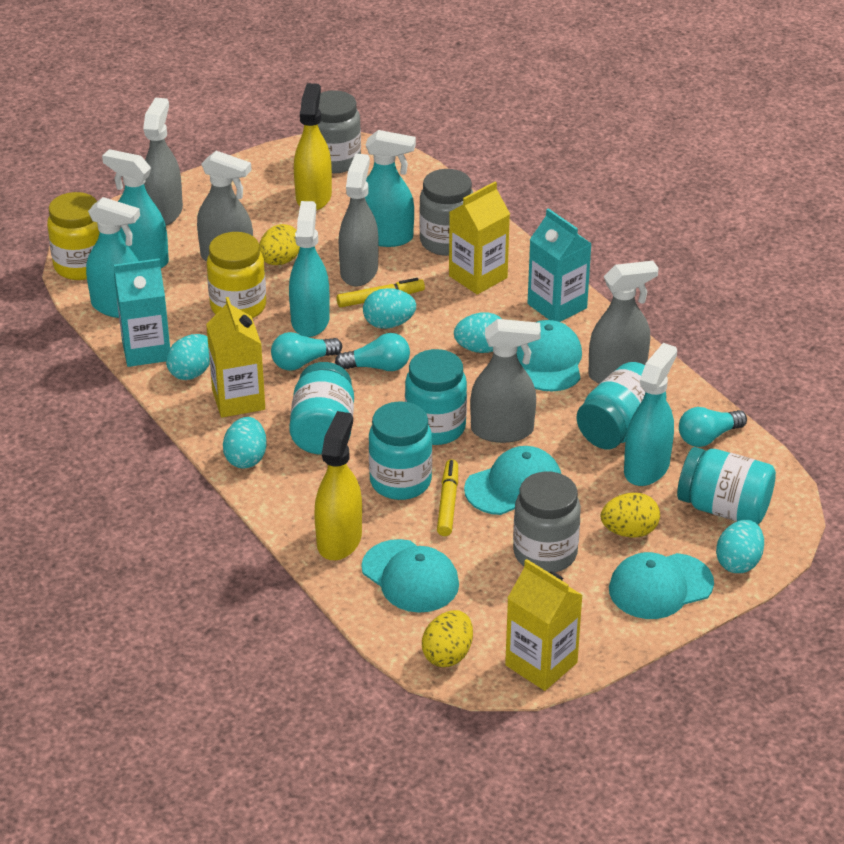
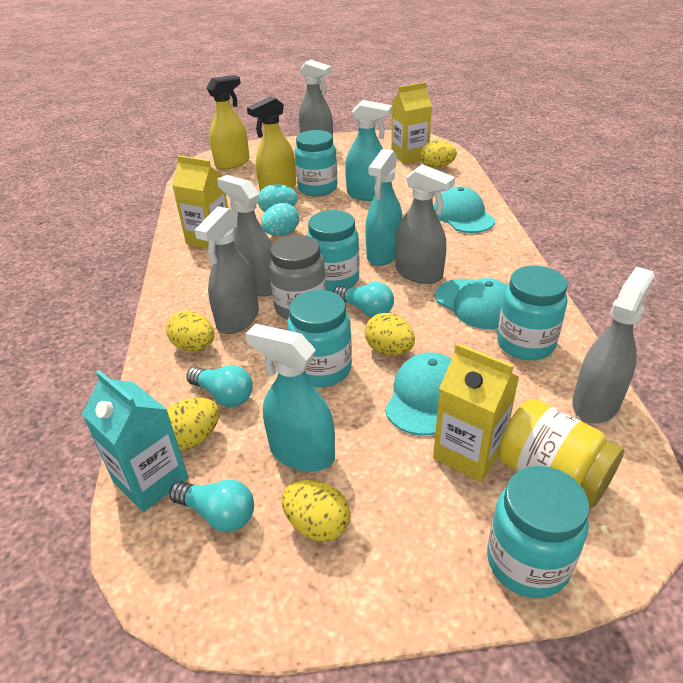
grey jar: 3 -> 1
turquoise cap: 4 -> 3
turquoise carton: 2 -> 1
turquoise egg: 5 -> 2
turquoise spray bottle: 5 -> 3
yellow egg: 3 -> 5
yellow jar: 2 -> 1
yellow marker: 2 -> 0

